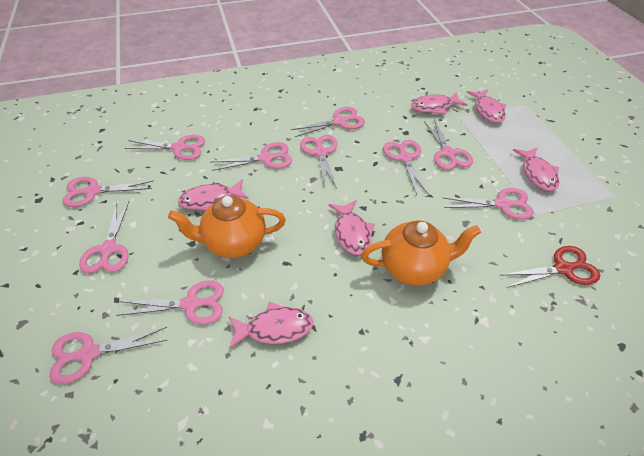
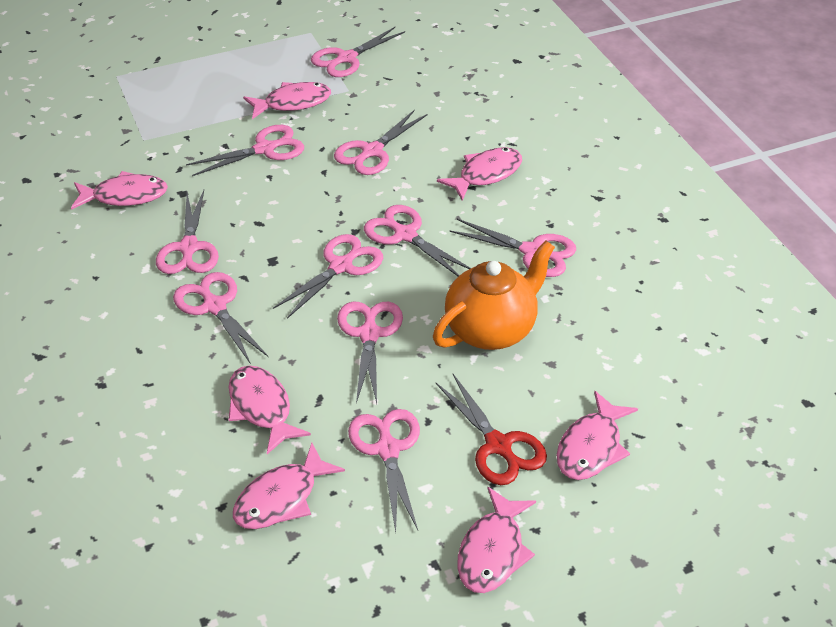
orange teapot: 2 -> 1
pink fish: 6 -> 7
pink scissors: 11 -> 10

